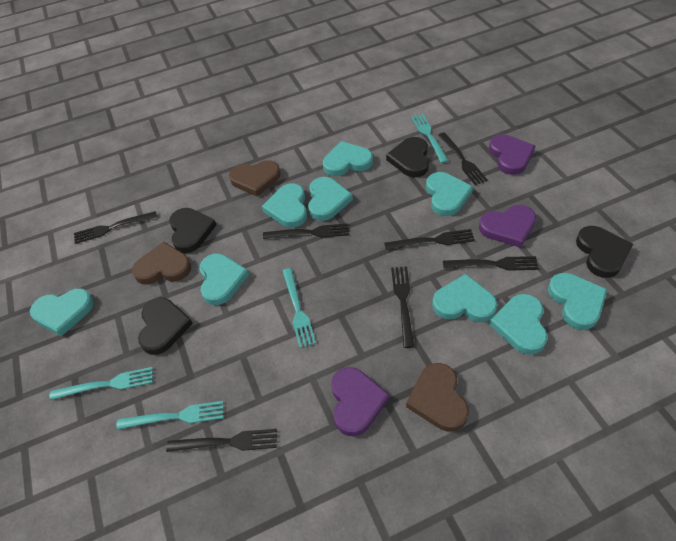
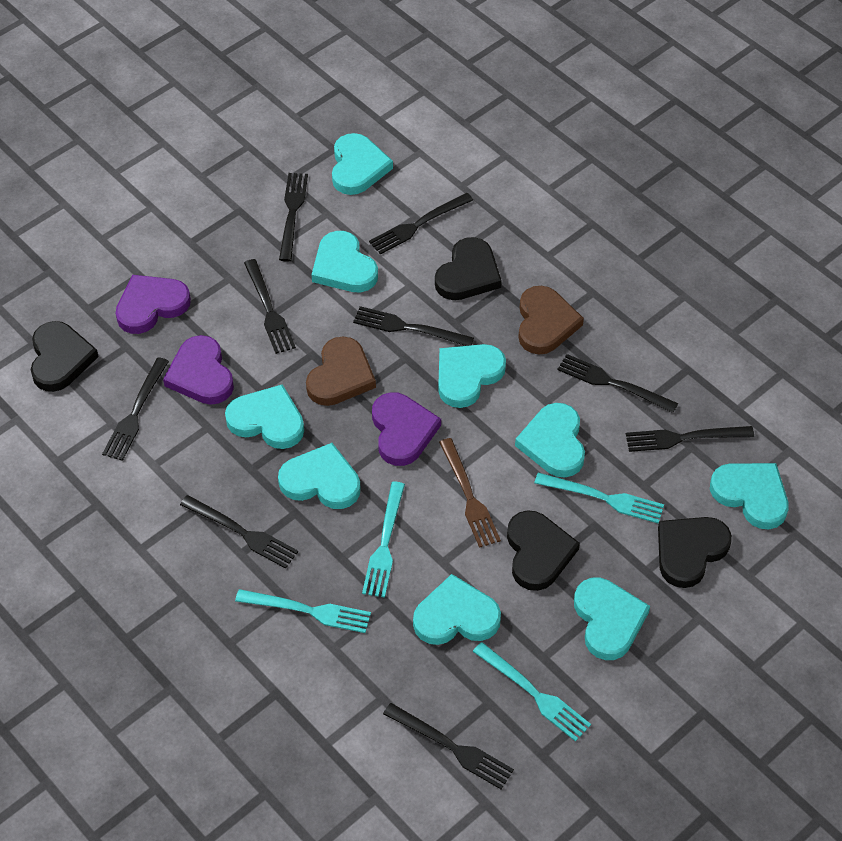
black fork: 7 -> 9
brown fork: 0 -> 1
brown heart: 3 -> 2

